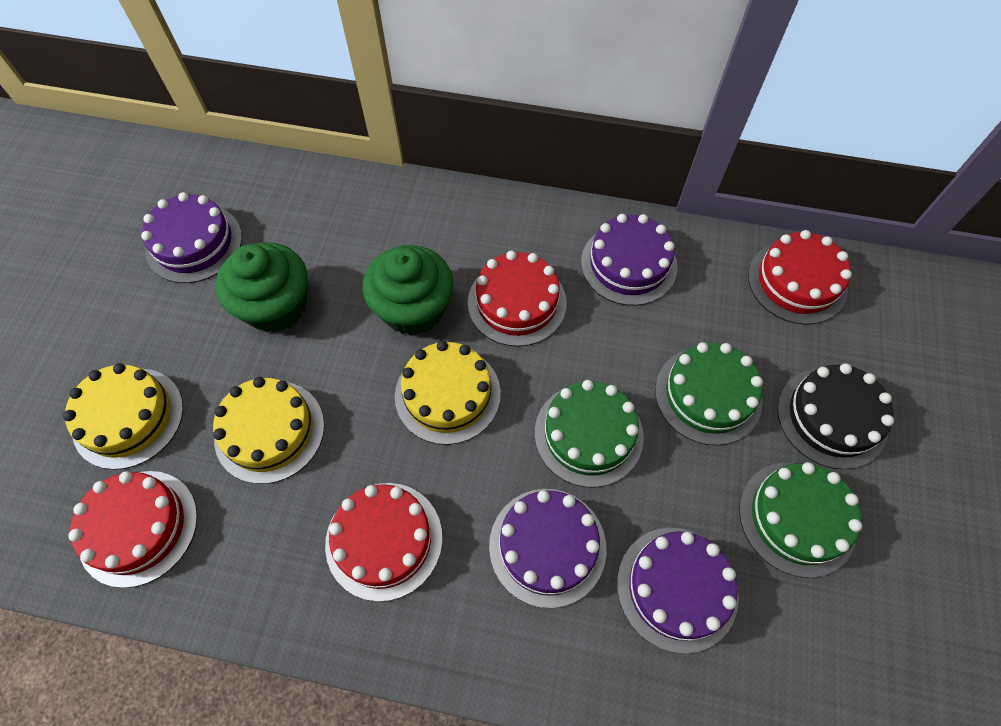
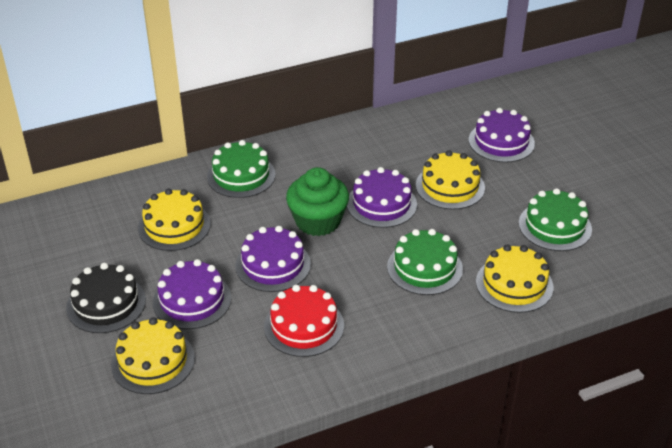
green cupcake: 2 -> 1
red cake: 4 -> 1
yellow cake: 3 -> 4

